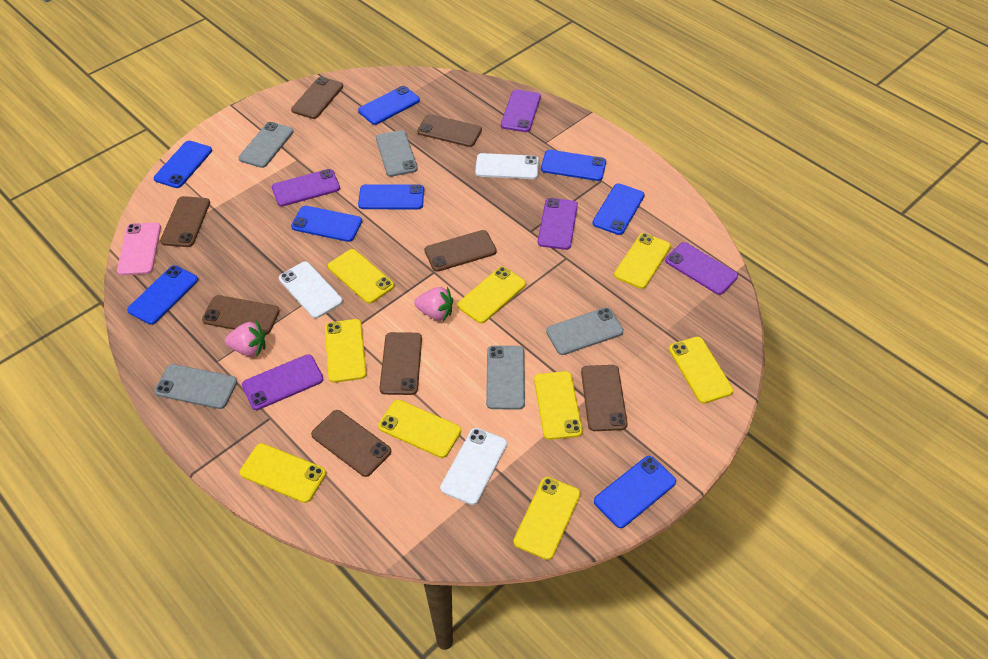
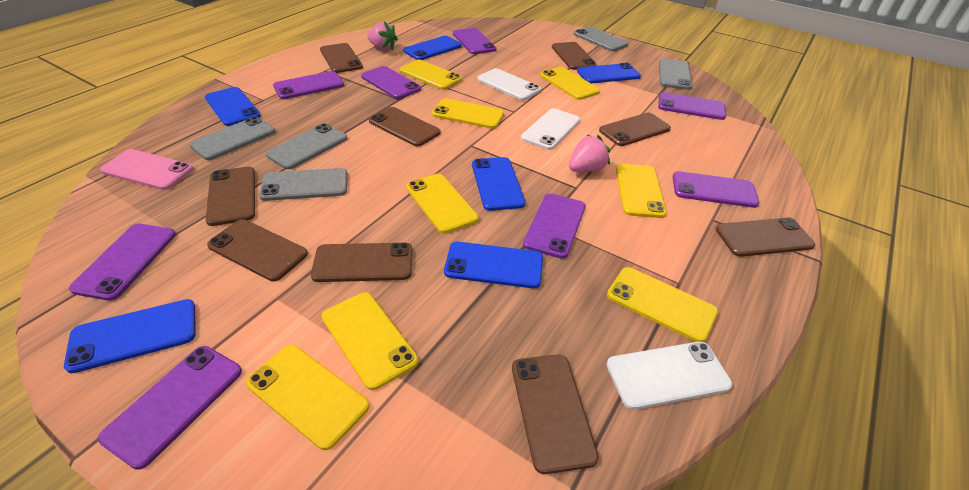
blue phone: 8 -> 6
brown phone: 8 -> 9
purple phone: 5 -> 8
yellow phone: 9 -> 8

